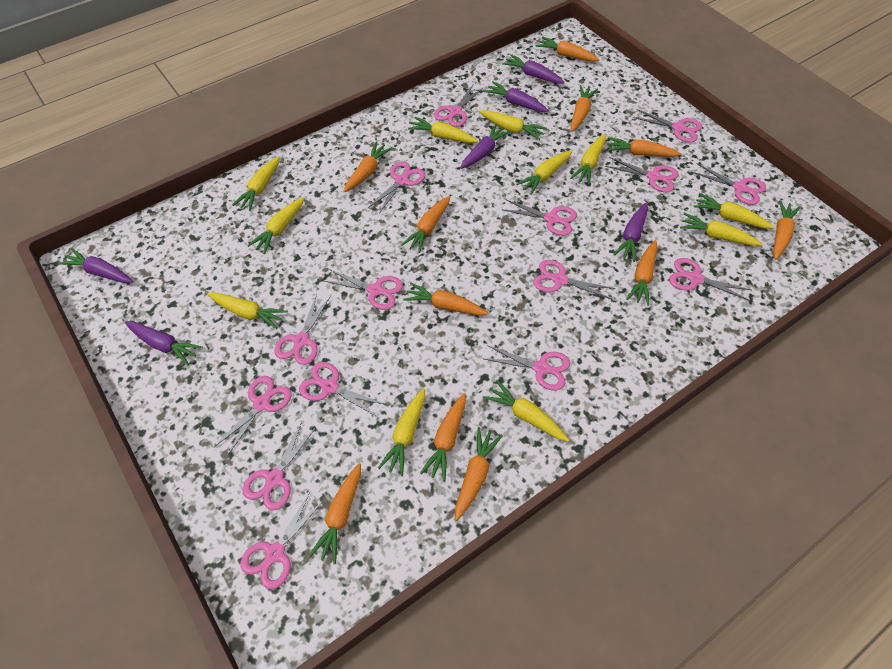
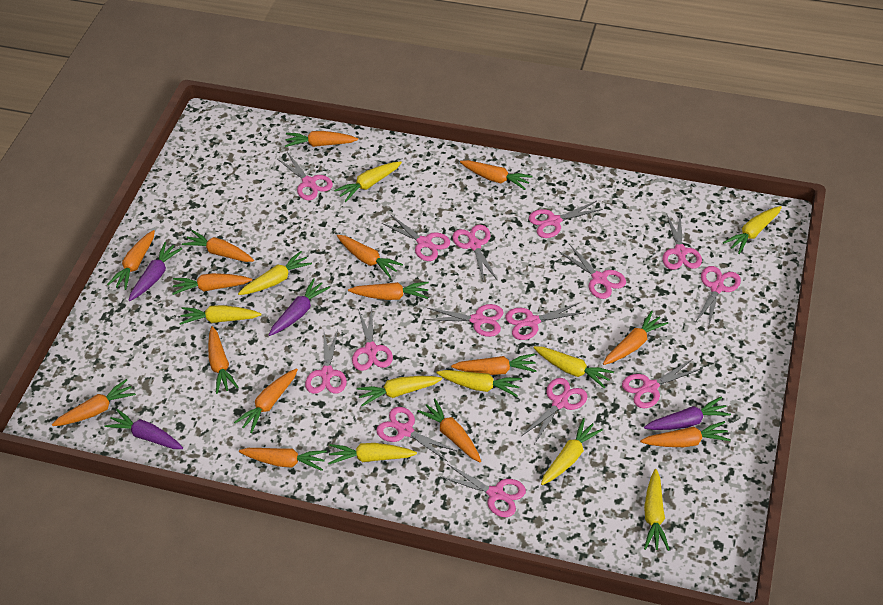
orange carrot: 11 -> 15
purple carrot: 6 -> 4
yellow carrot: 11 -> 10

